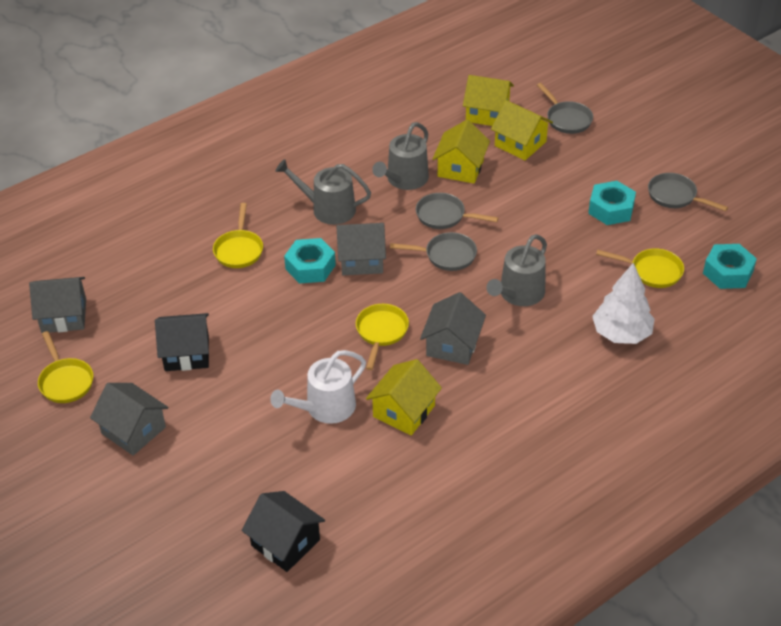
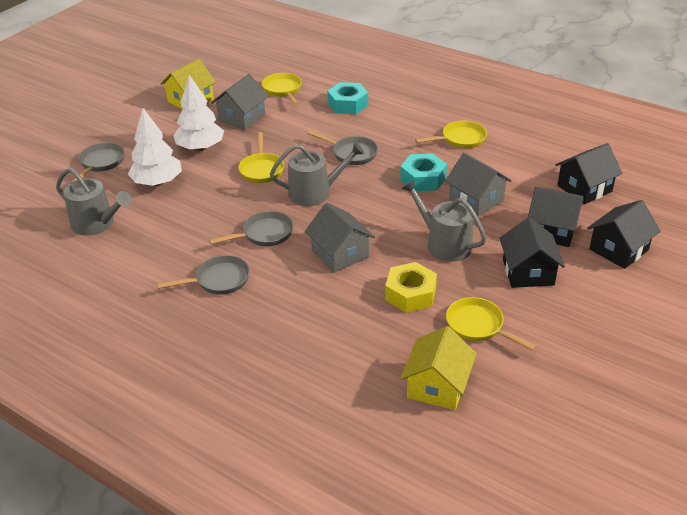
black house: 2 -> 4
grey house: 4 -> 3
turquoise nut: 3 -> 2
white tree: 1 -> 2
white watering can: 1 -> 0
yellow house: 4 -> 2
yellow nut: 0 -> 1

